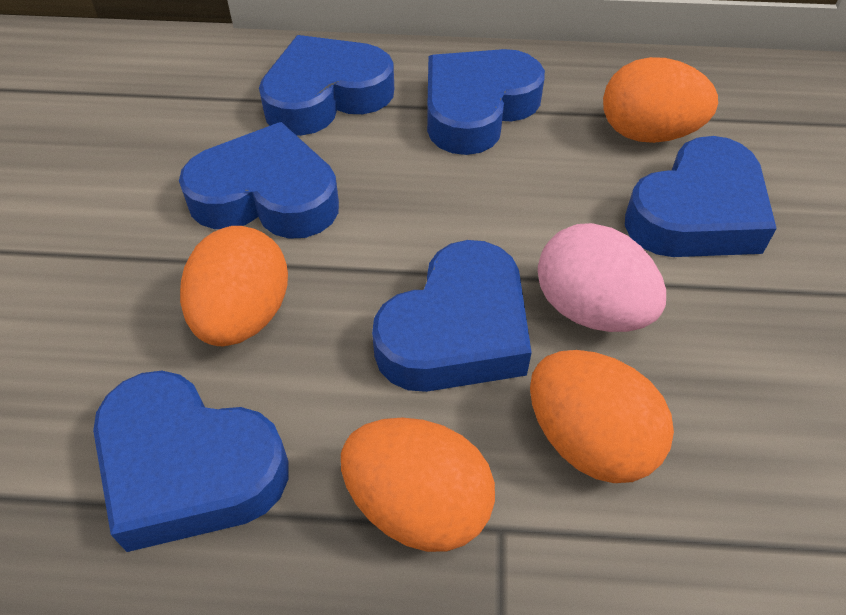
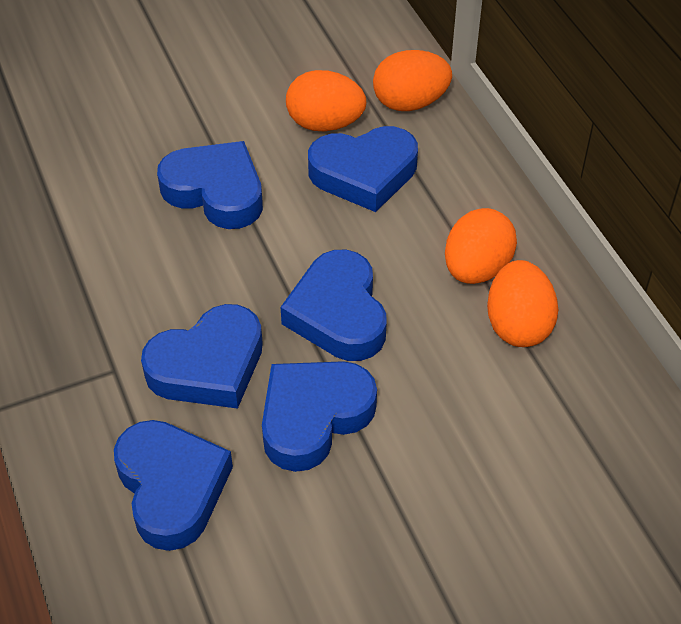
pink egg: 1 -> 0

